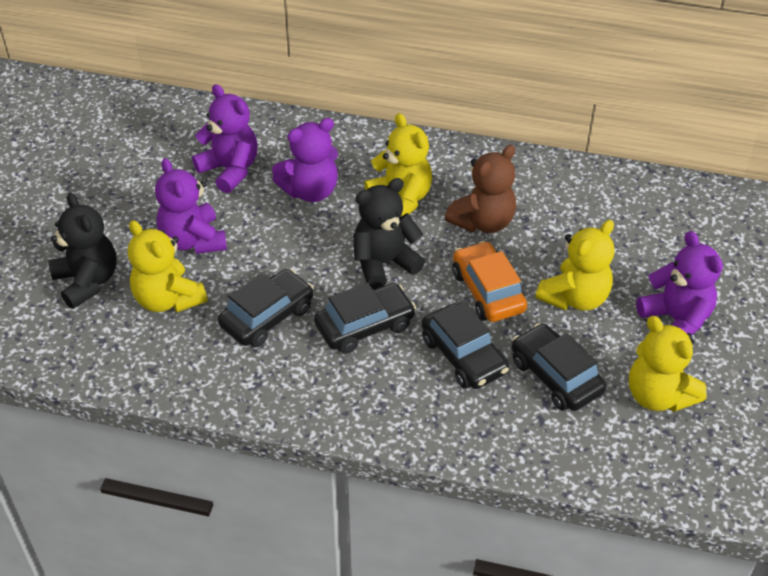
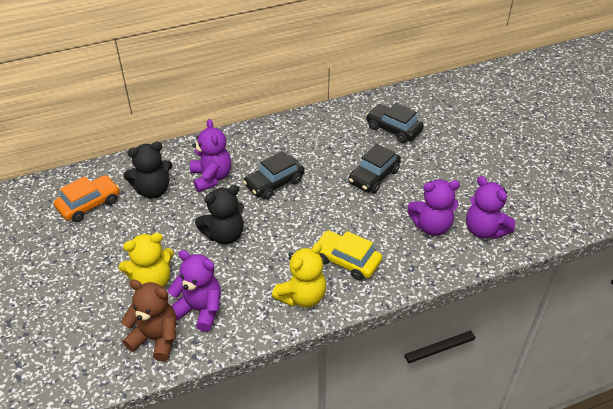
black car: 4 -> 3
yellow car: 0 -> 1
yellow teddy bear: 4 -> 2

